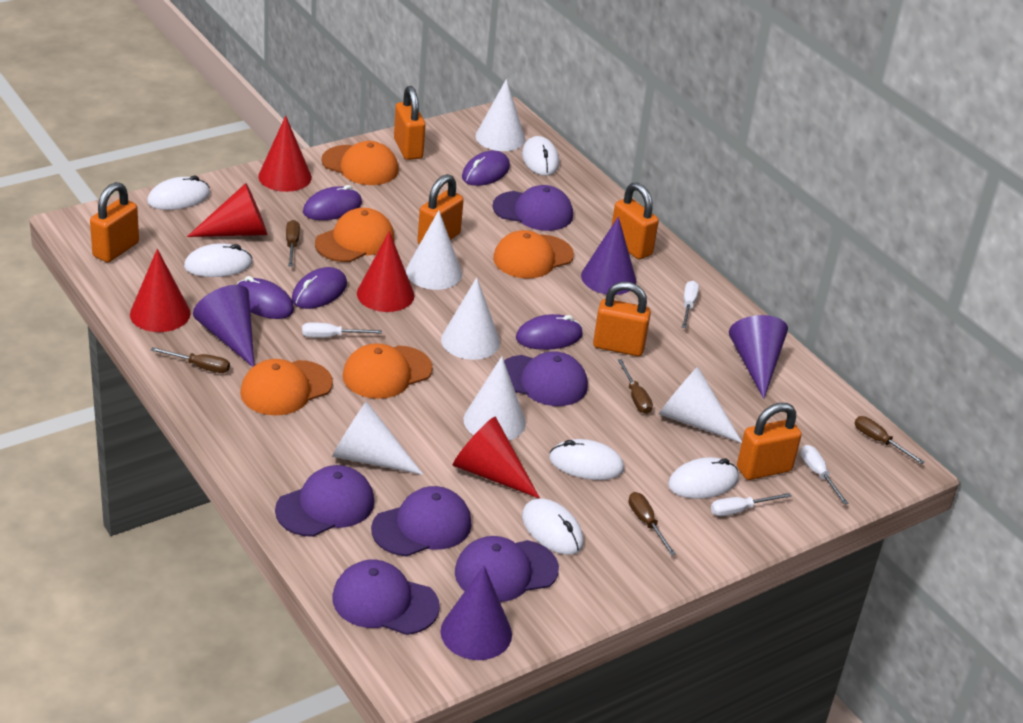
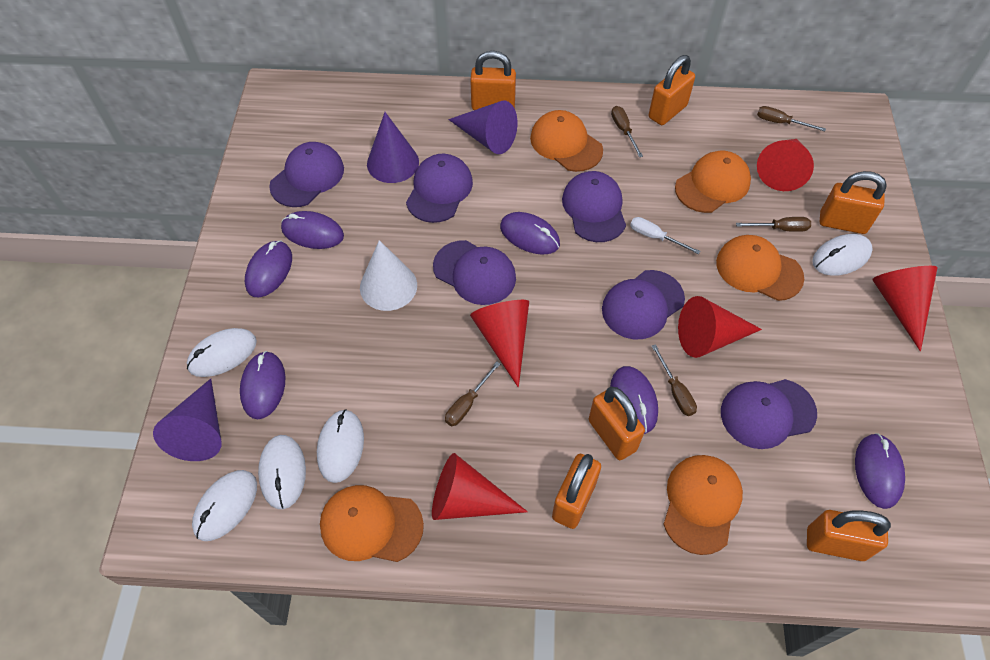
purple cone: 4 -> 3
purple mouse: 5 -> 6
white cone: 6 -> 1
white mouse: 6 -> 5
white screwdriver: 4 -> 1

